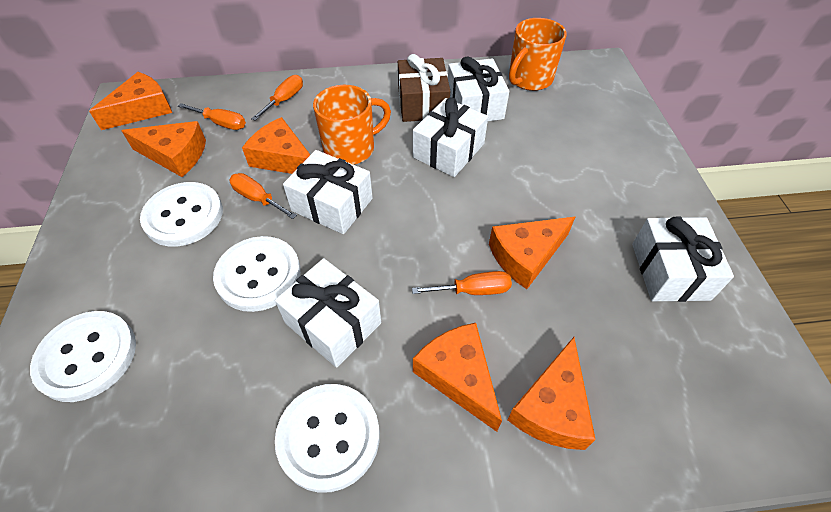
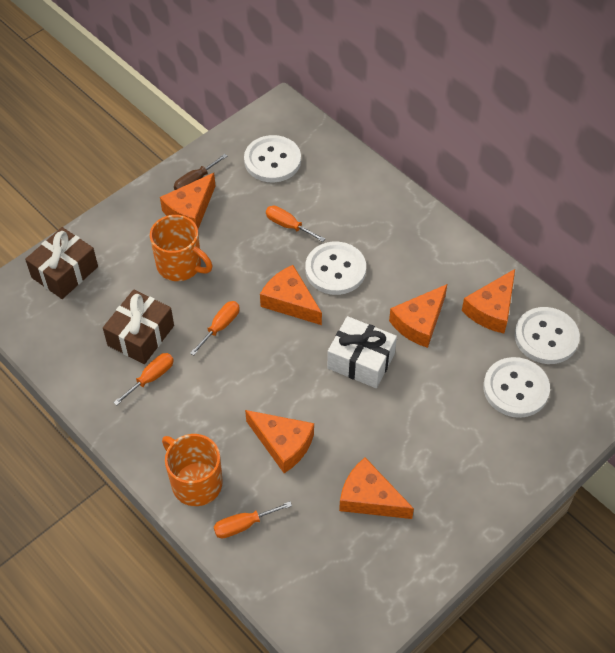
brown gift: 1 -> 2
brown screwdriver: 0 -> 1
white gift: 5 -> 1

